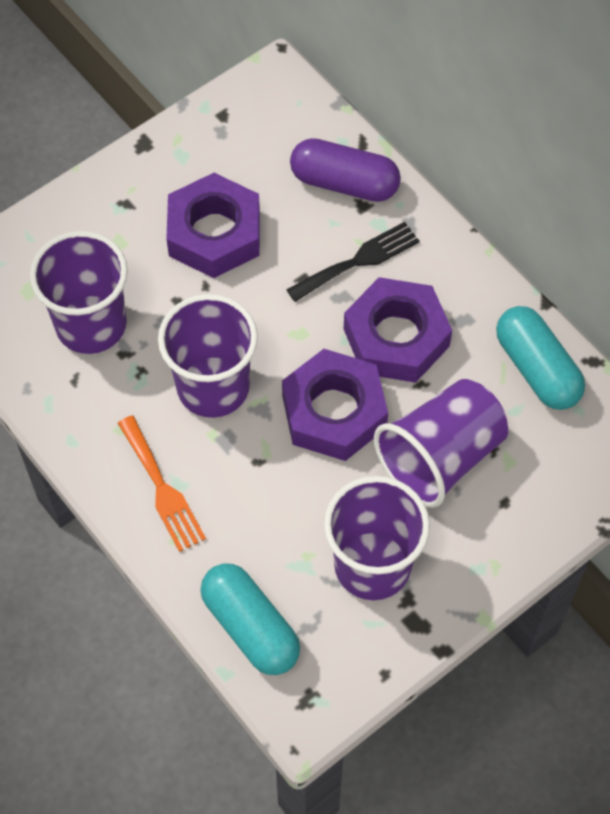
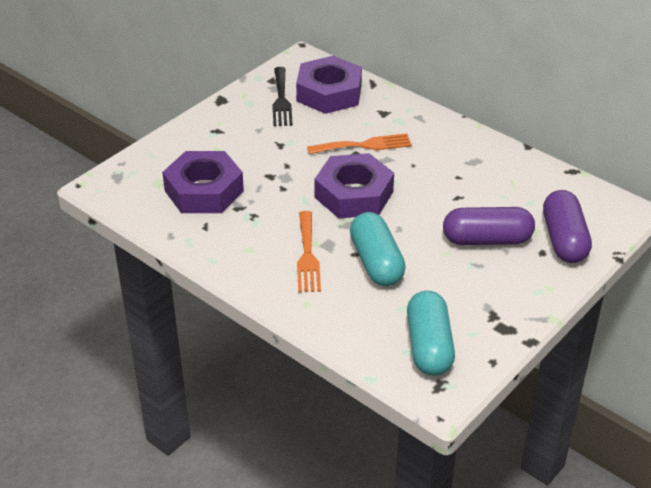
orange fork: 1 -> 2
purple capsule: 1 -> 2
purple cup: 4 -> 0

